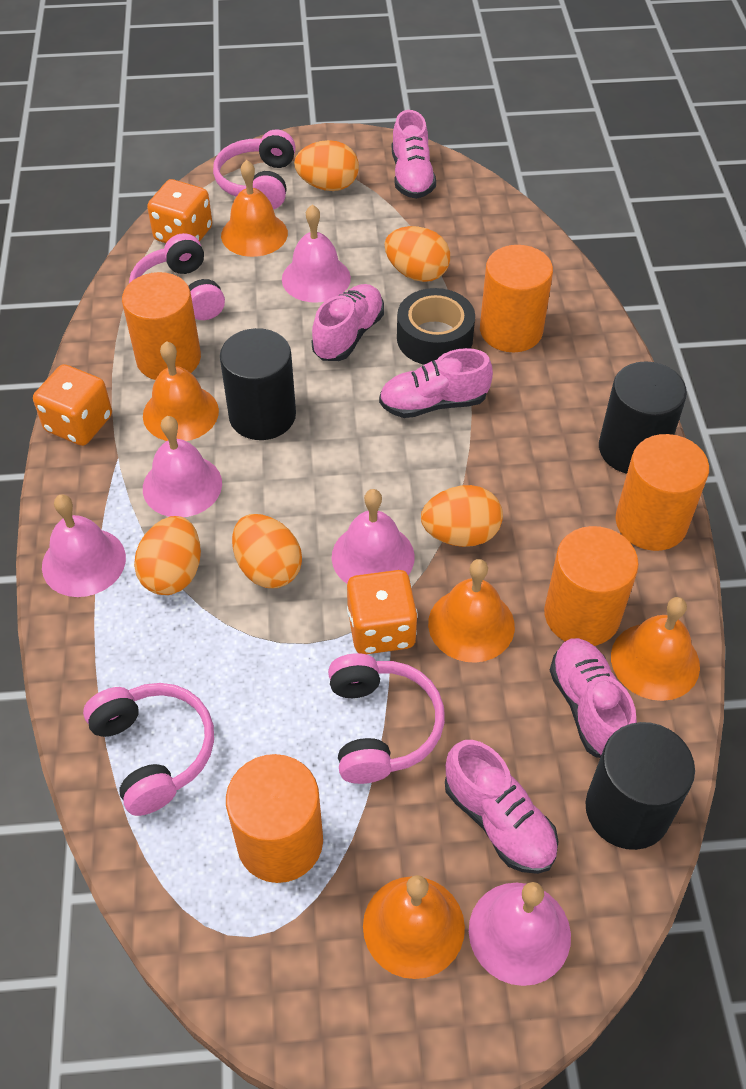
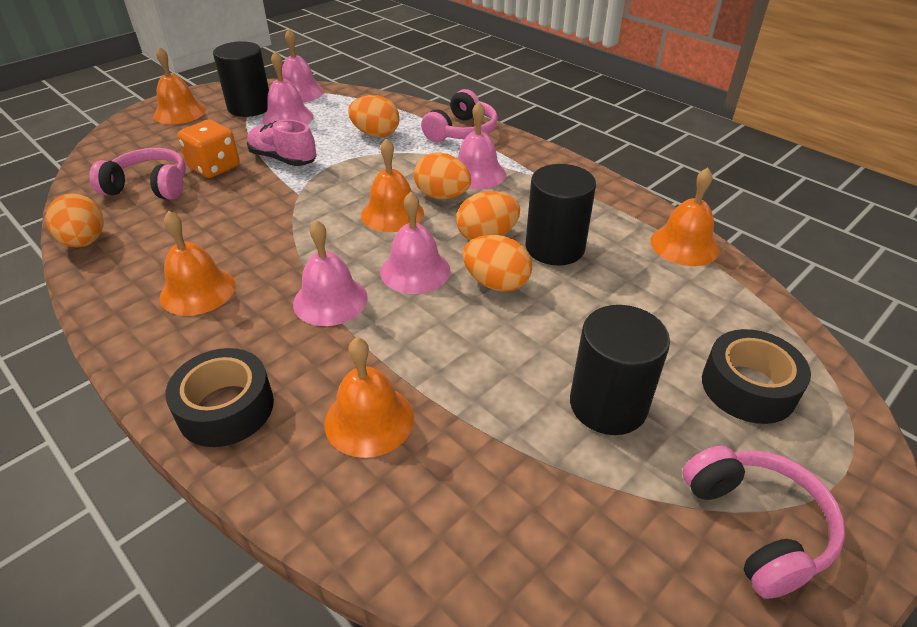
black tape: 1 -> 2
orange cylinder: 5 -> 0
orange dice: 3 -> 1
pink headphones: 4 -> 3
pink shoe: 5 -> 1

